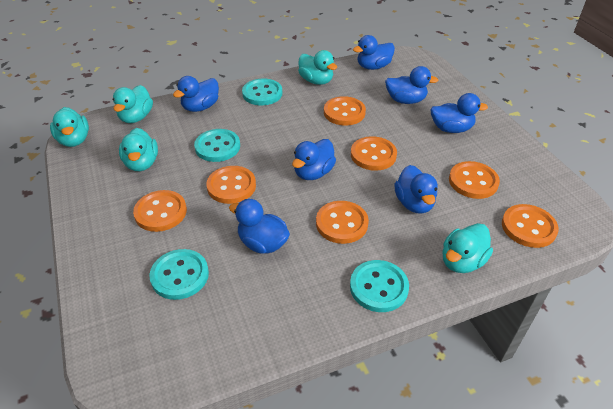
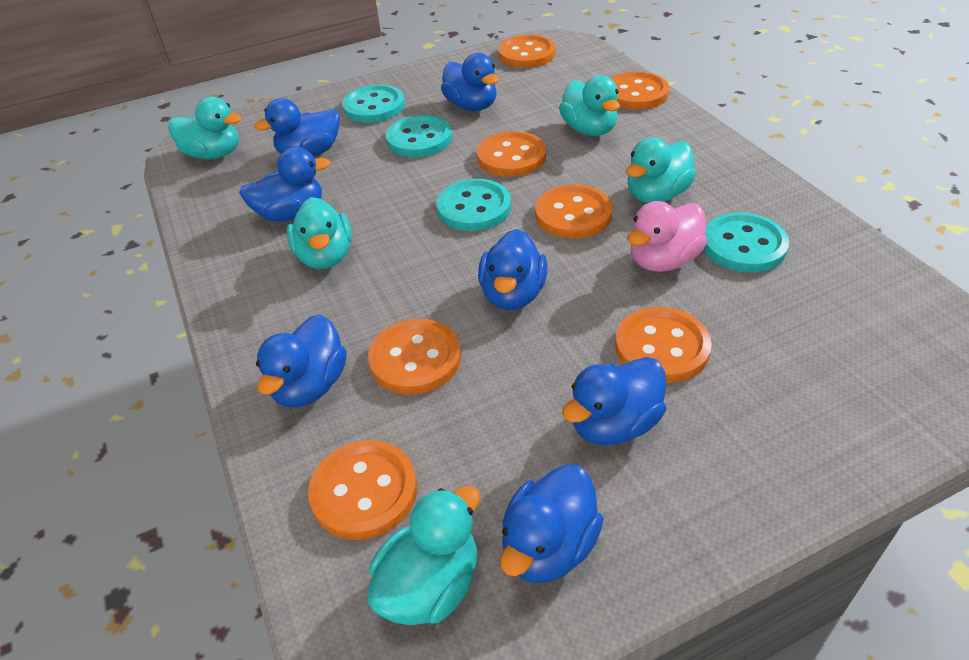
pink duck: 0 -> 1

